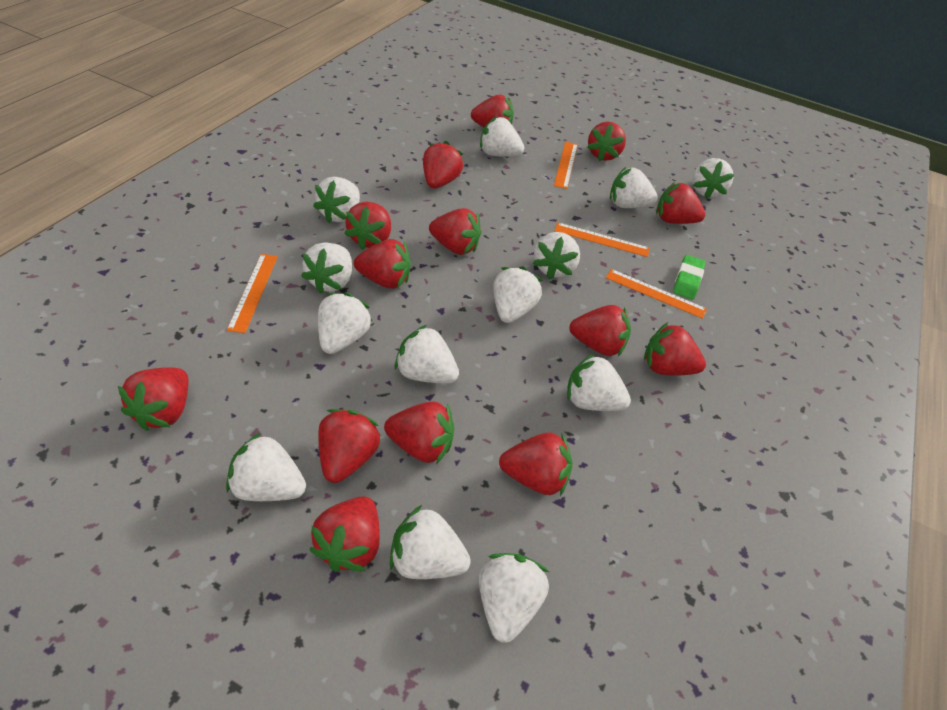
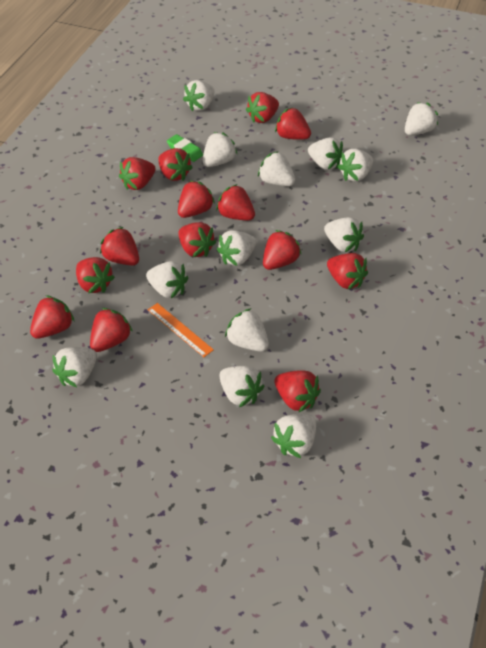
orange ruler: 4 -> 1

